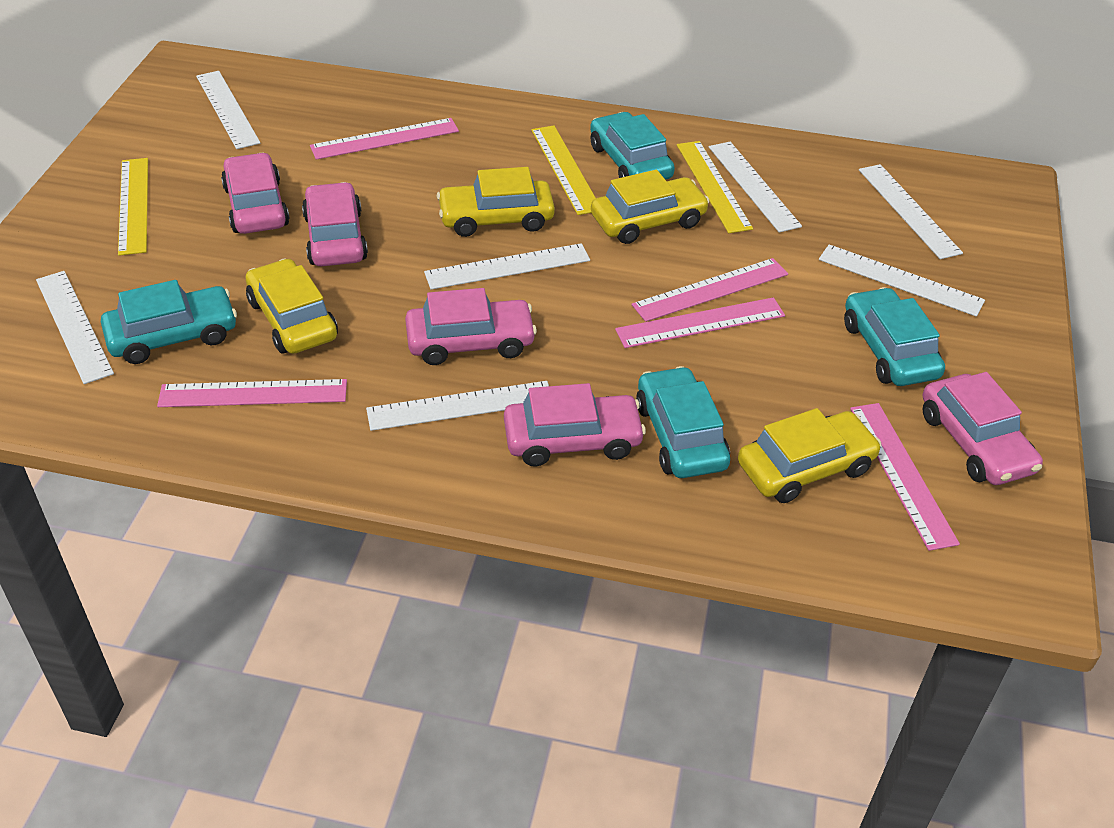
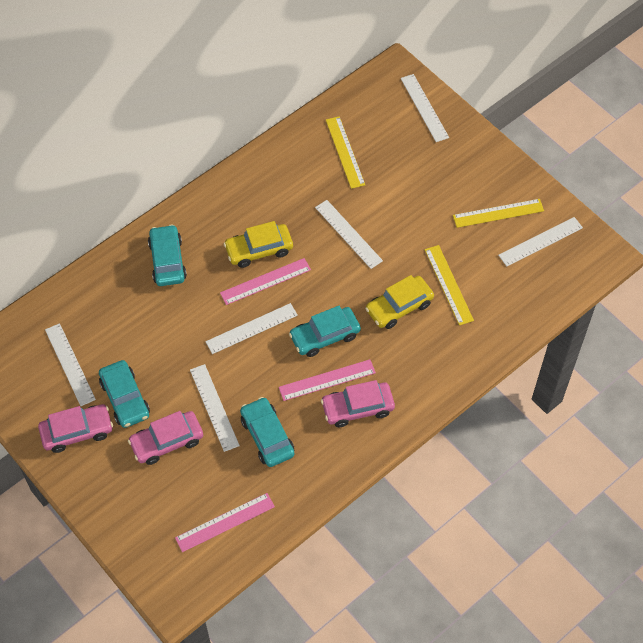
pink car: 5 -> 3
pink ruler: 5 -> 3
white ruler: 7 -> 6
yellow car: 4 -> 2

